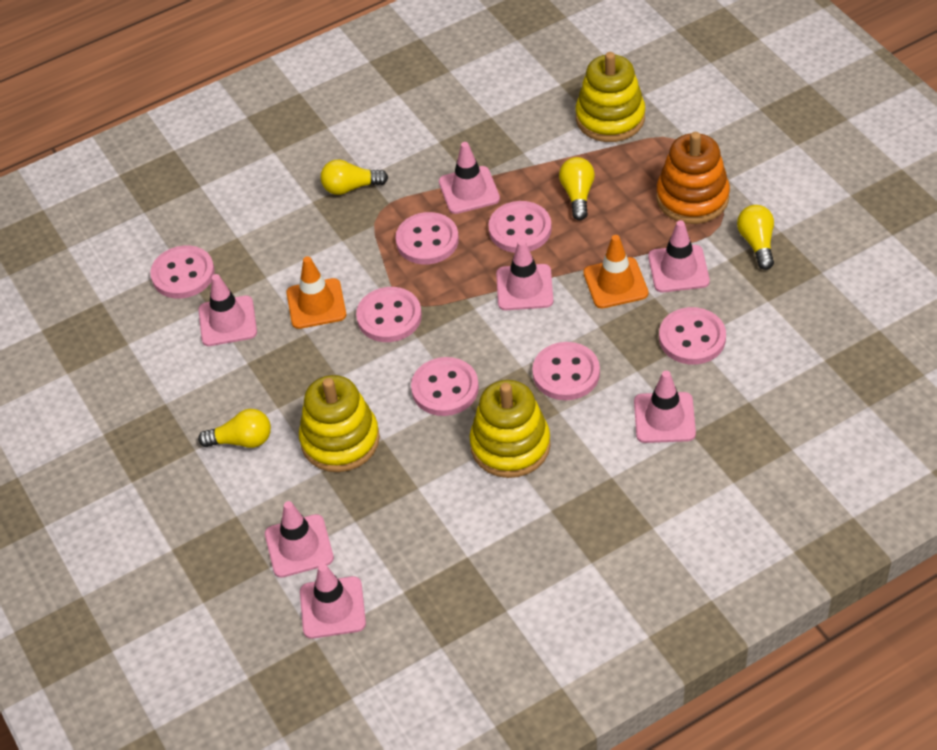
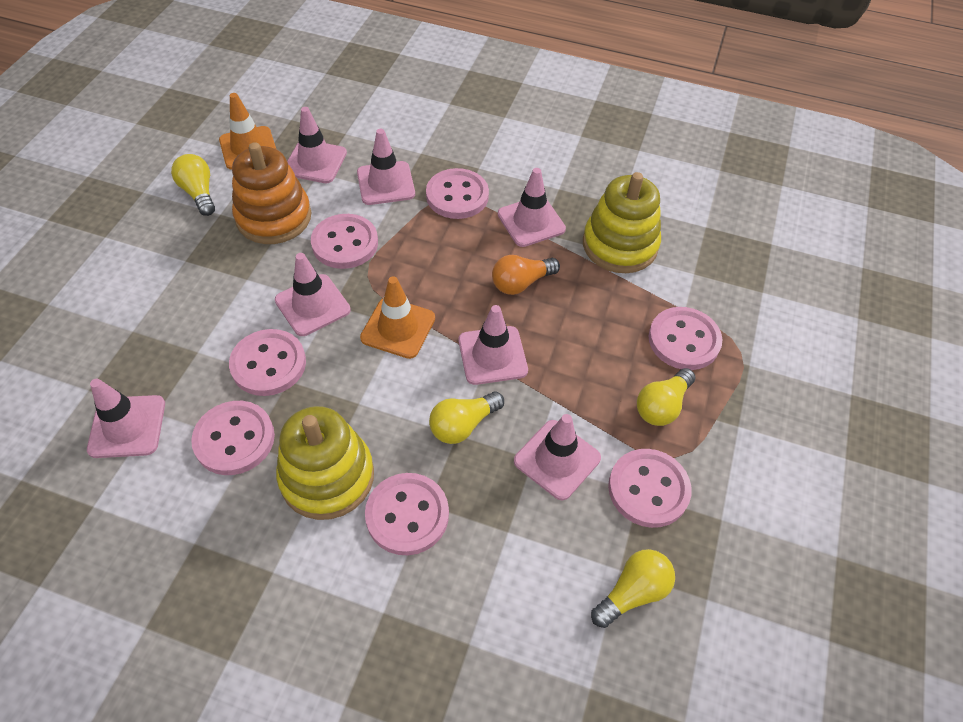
orange light bulb: 0 -> 1
yellow stacking toy: 3 -> 2

